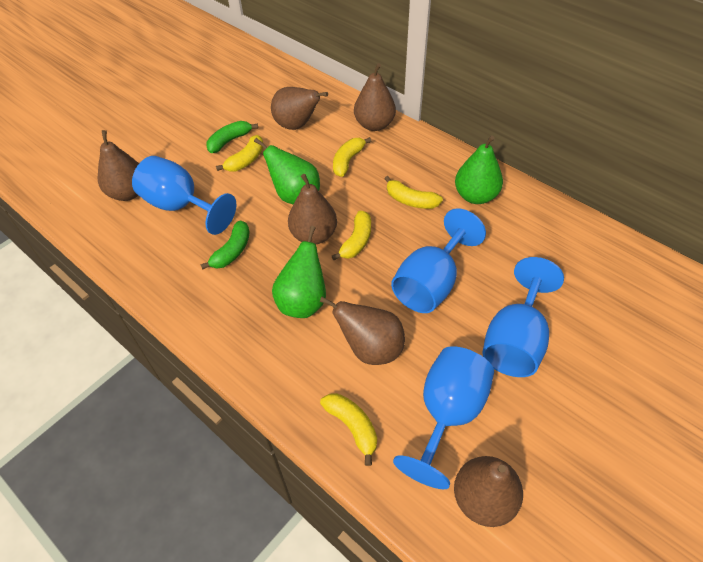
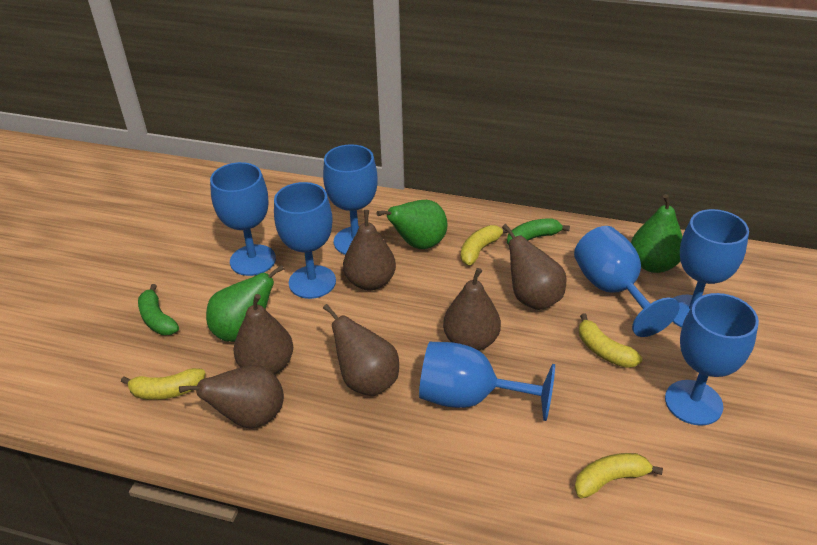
blue goblet: 4 -> 7
yellow banana: 5 -> 4

